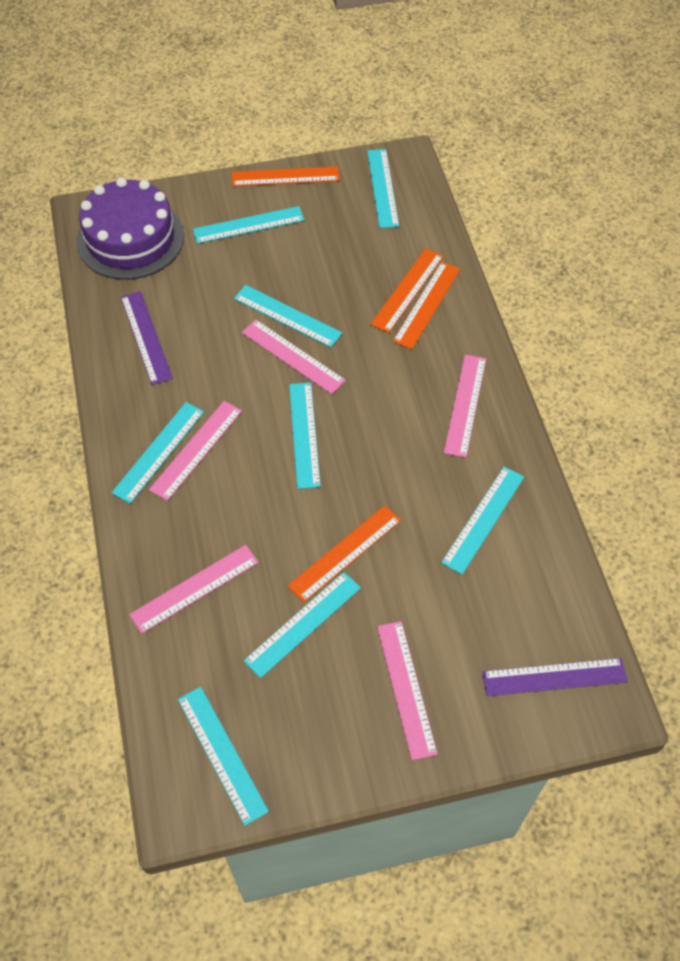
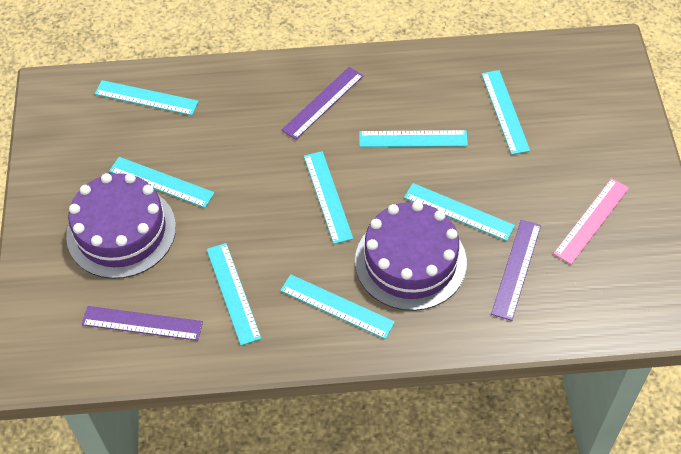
orange ruler: 4 -> 0
pink ruler: 5 -> 1
purple cake: 1 -> 2
purple ruler: 2 -> 3

